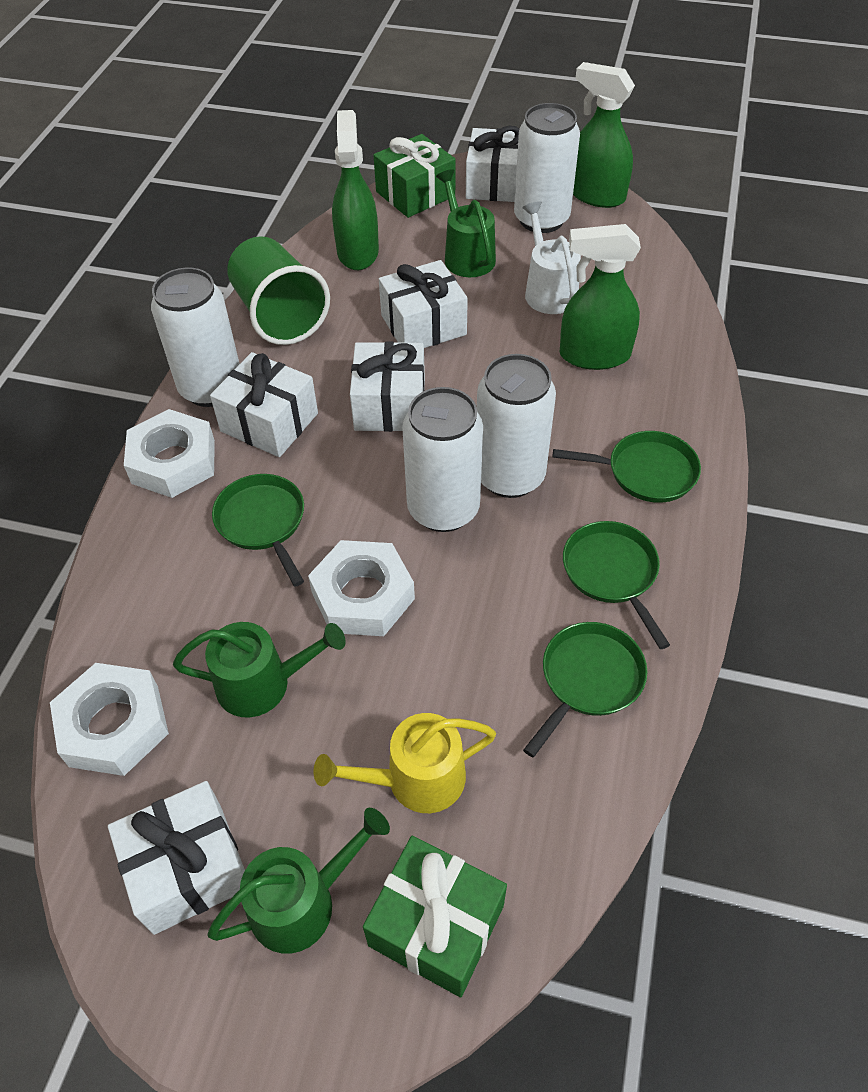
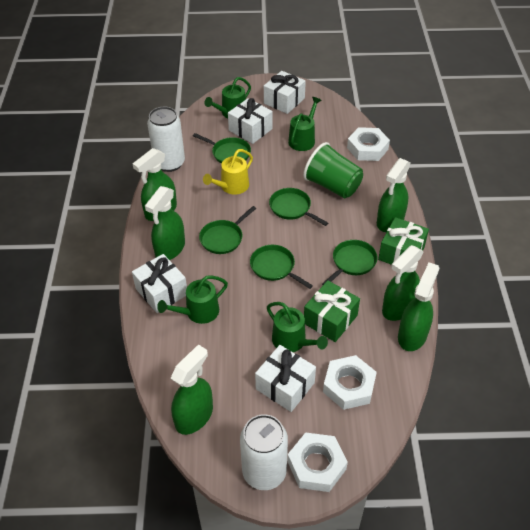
green pan: 4 -> 5
green spray bottle: 3 -> 6
green watering can: 3 -> 4
white can: 4 -> 2
white gift: 5 -> 4
white watering can: 1 -> 0

